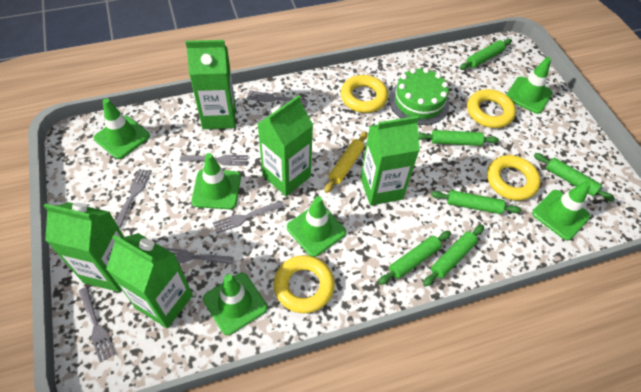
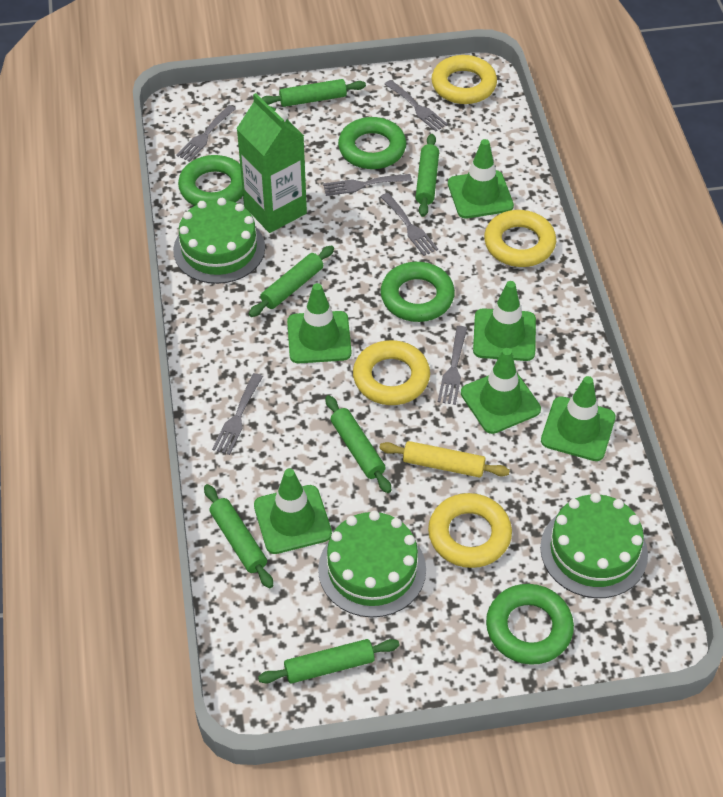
green cake: 1 -> 3
green carton: 5 -> 1
green ring: 0 -> 4

